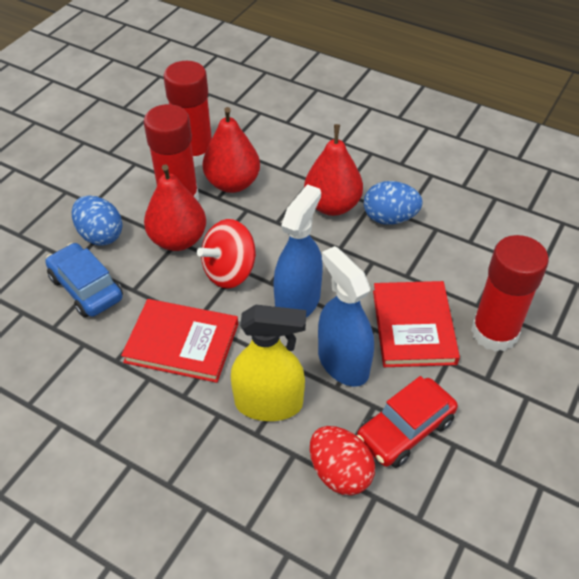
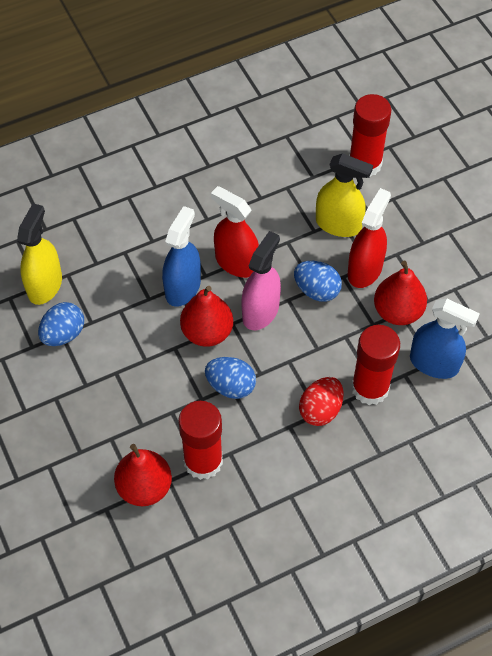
blue car: 1 -> 0
blue egg: 2 -> 3
pink spray bottle: 0 -> 1
red book: 2 -> 0
red car: 1 -> 0
red spinning top: 1 -> 0
red spray bottle: 0 -> 2
yellow spray bottle: 1 -> 2

